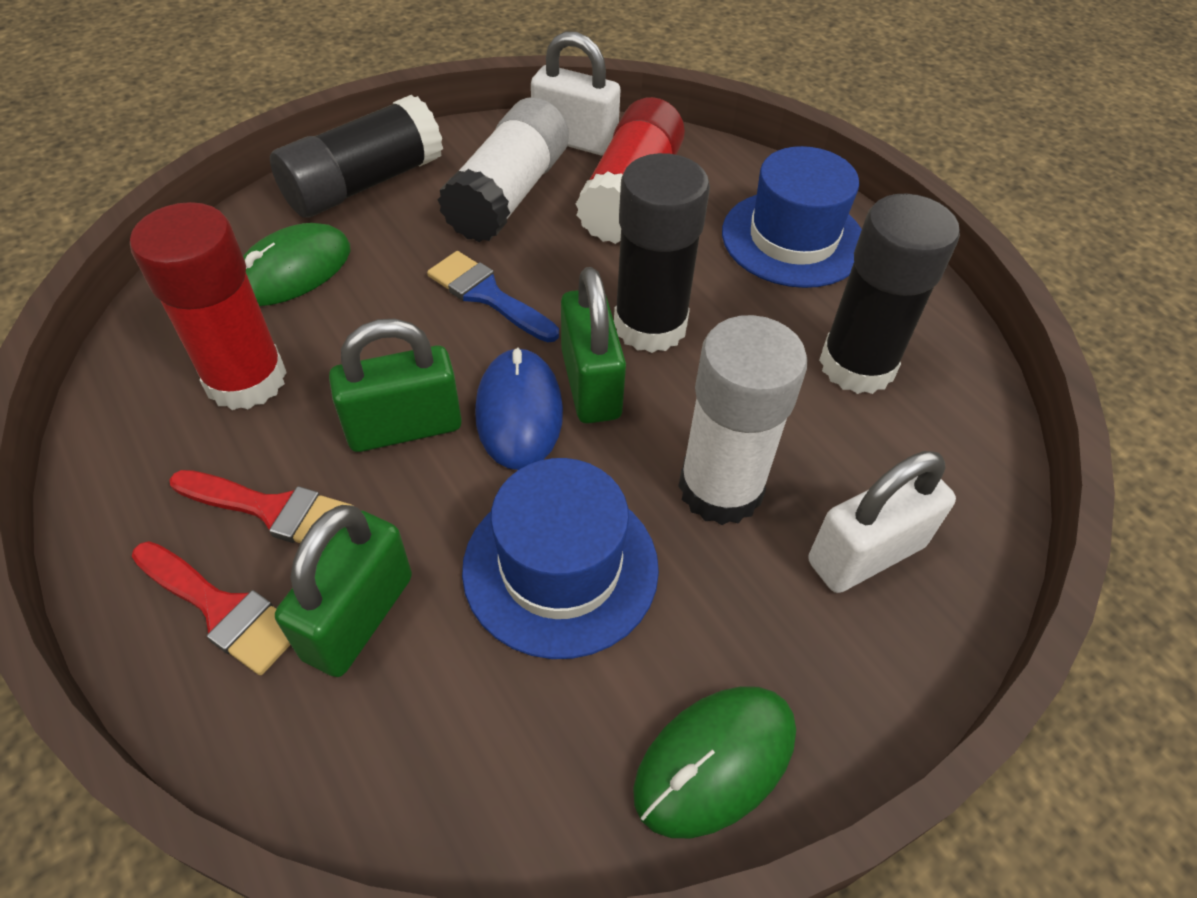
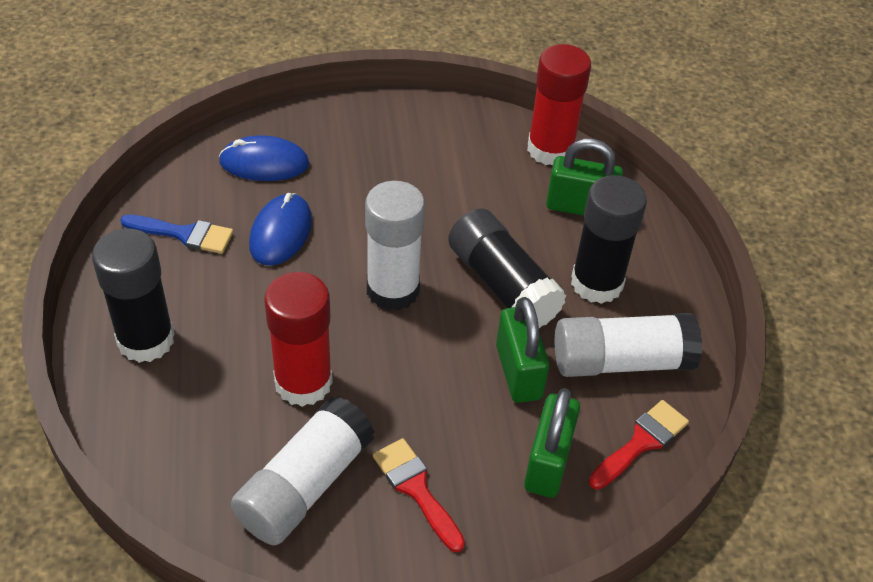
blue hat: 2 -> 0
blue mouse: 1 -> 2
green mouse: 2 -> 0
white glue stick: 2 -> 3
white padlock: 2 -> 0

